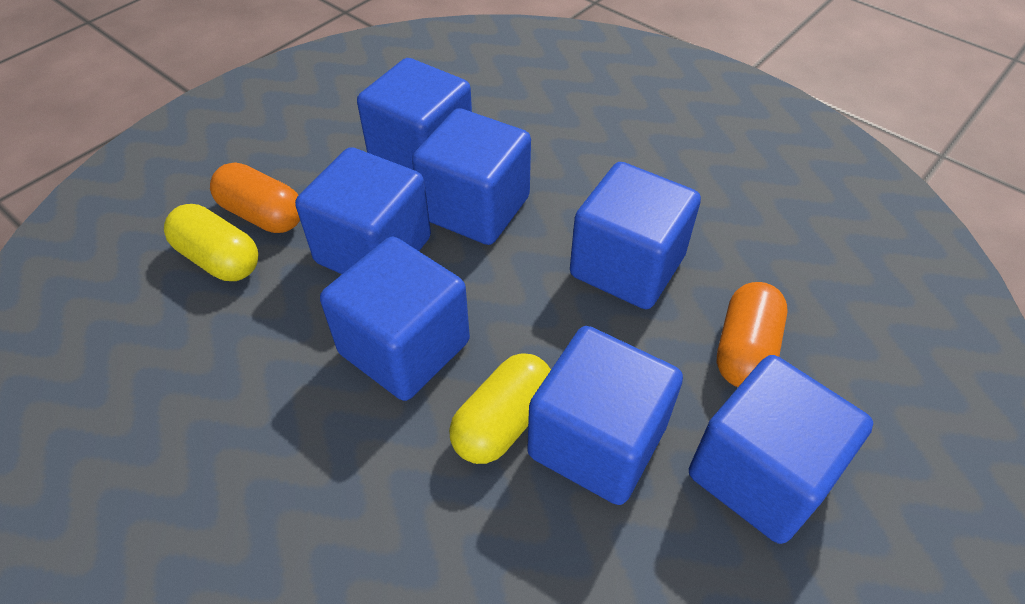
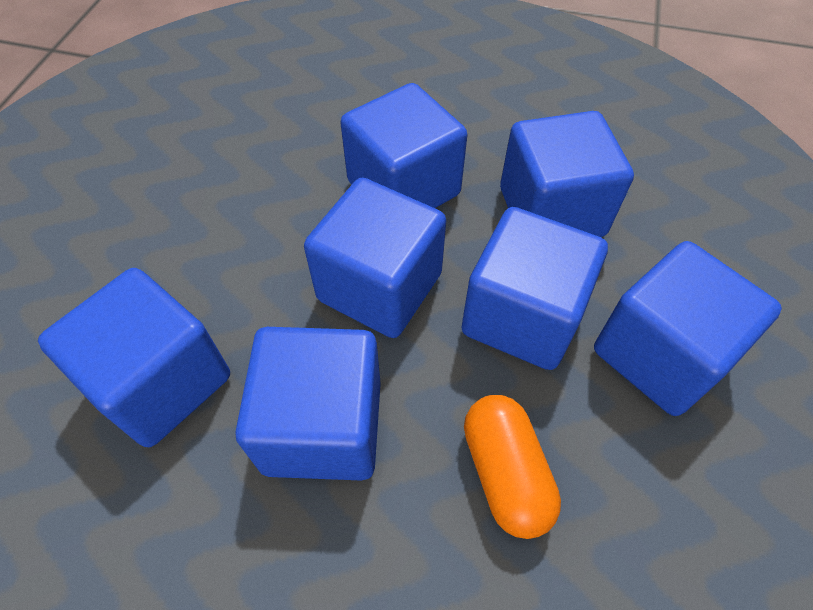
orange capsule: 2 -> 1
yellow capsule: 2 -> 0

